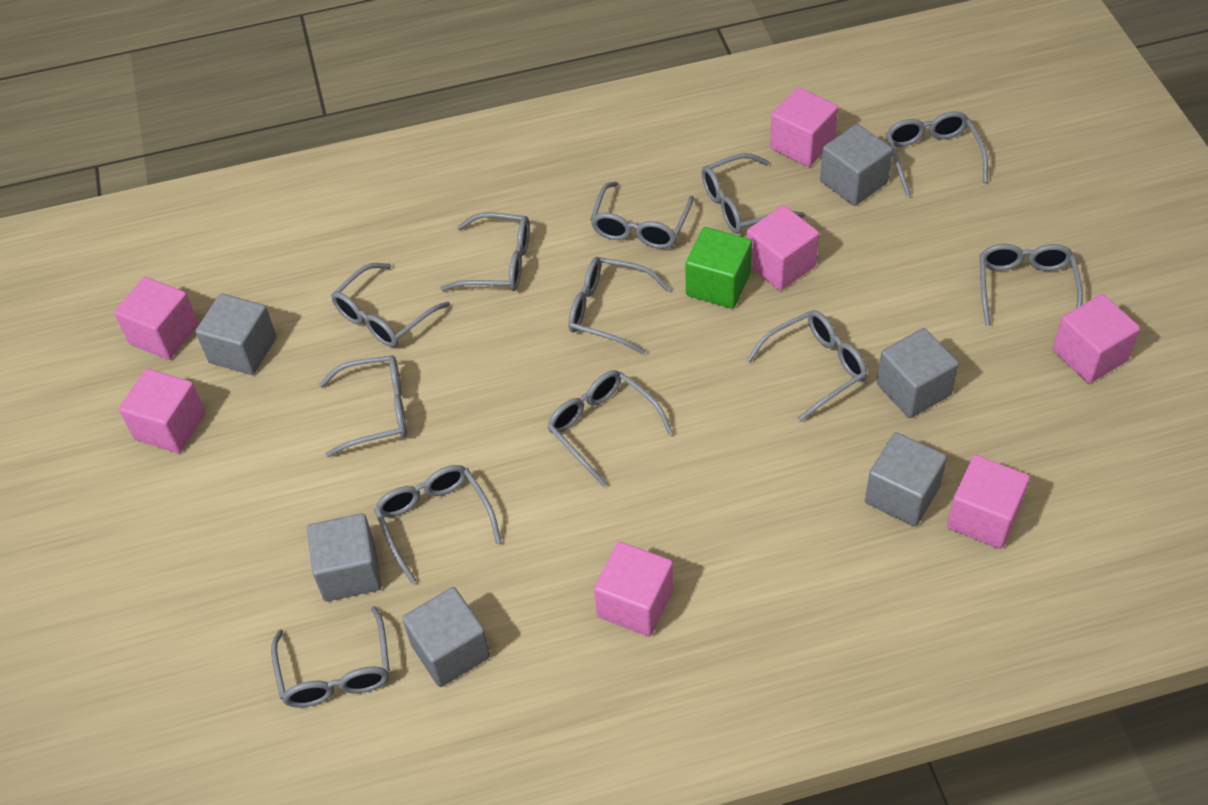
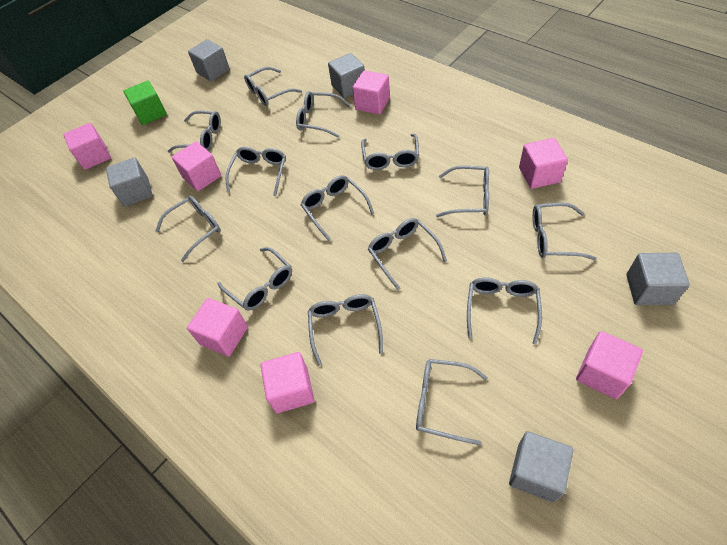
grey cube: 6 -> 5
grey glasses: 12 -> 14

